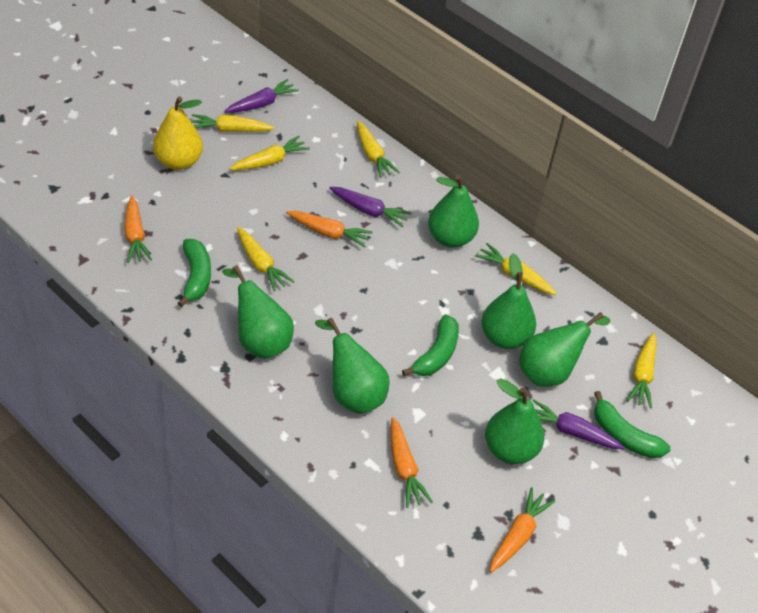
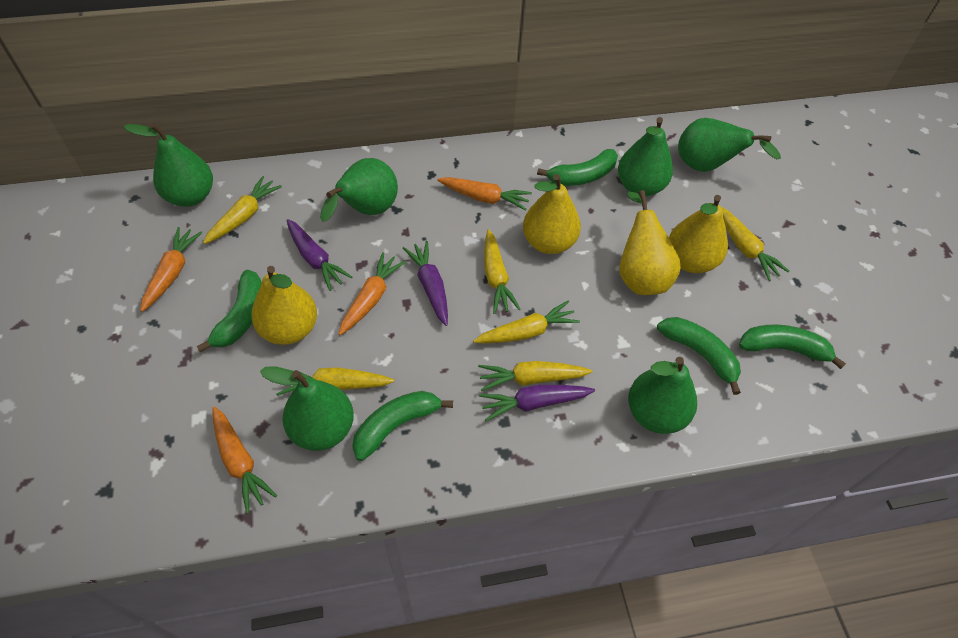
green banana: 3 -> 5
yellow pear: 1 -> 4

